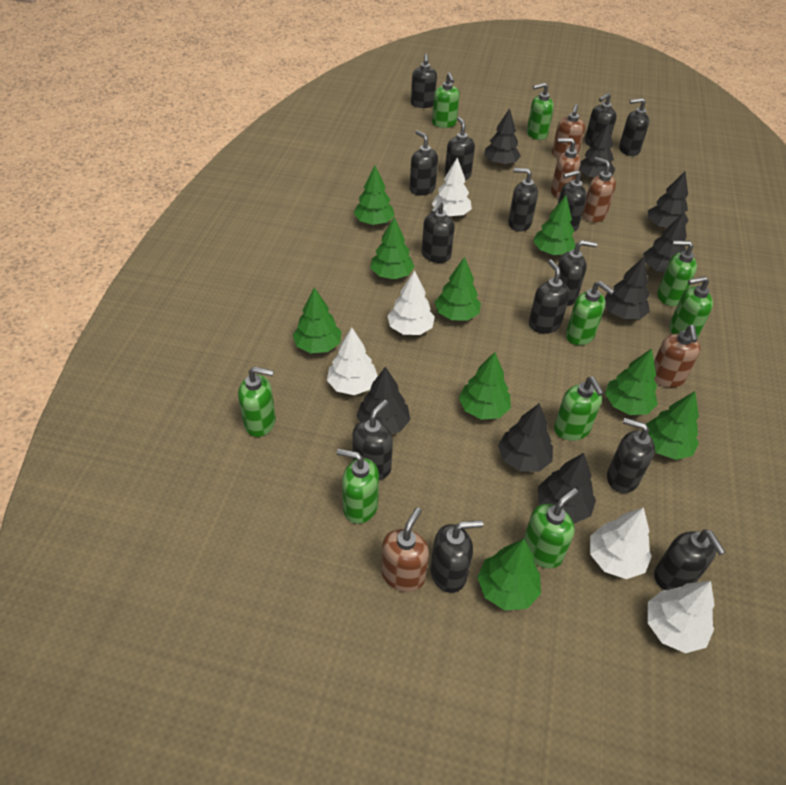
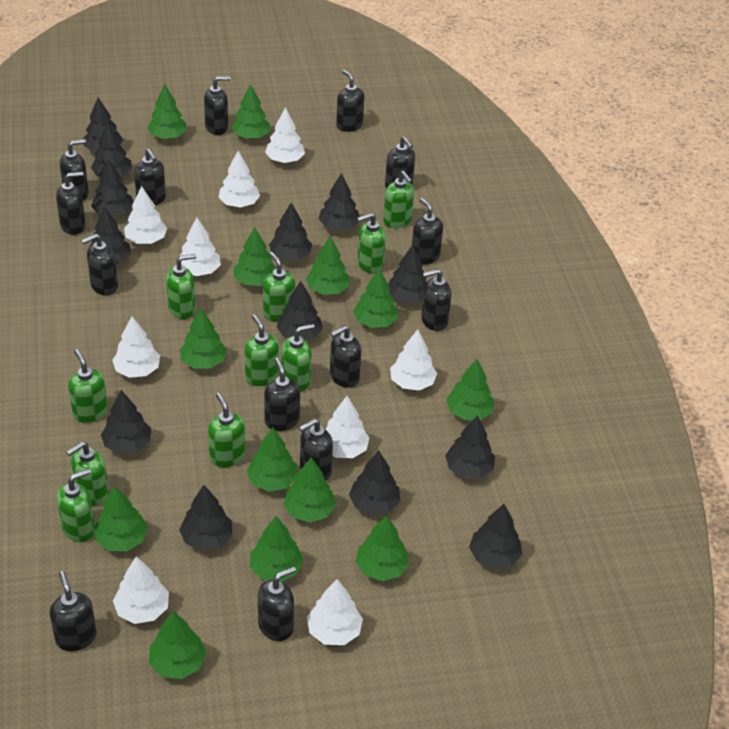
black tree: 8 -> 13
brown soap dispenser: 5 -> 0
green soap dispenser: 9 -> 10
green tree: 9 -> 13
white tree: 5 -> 9

